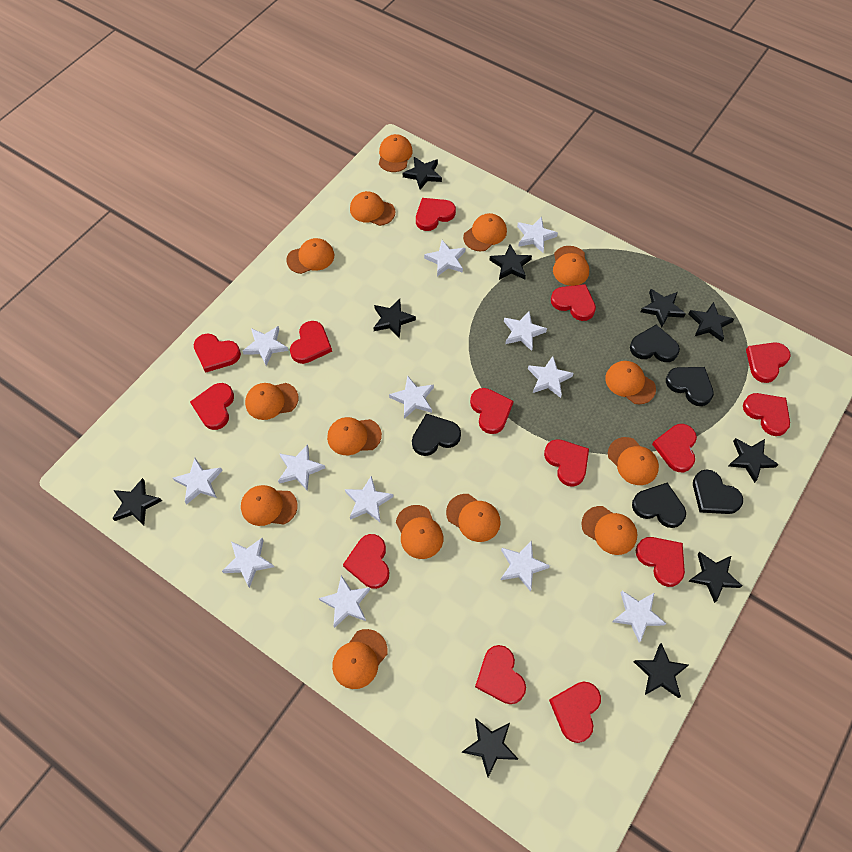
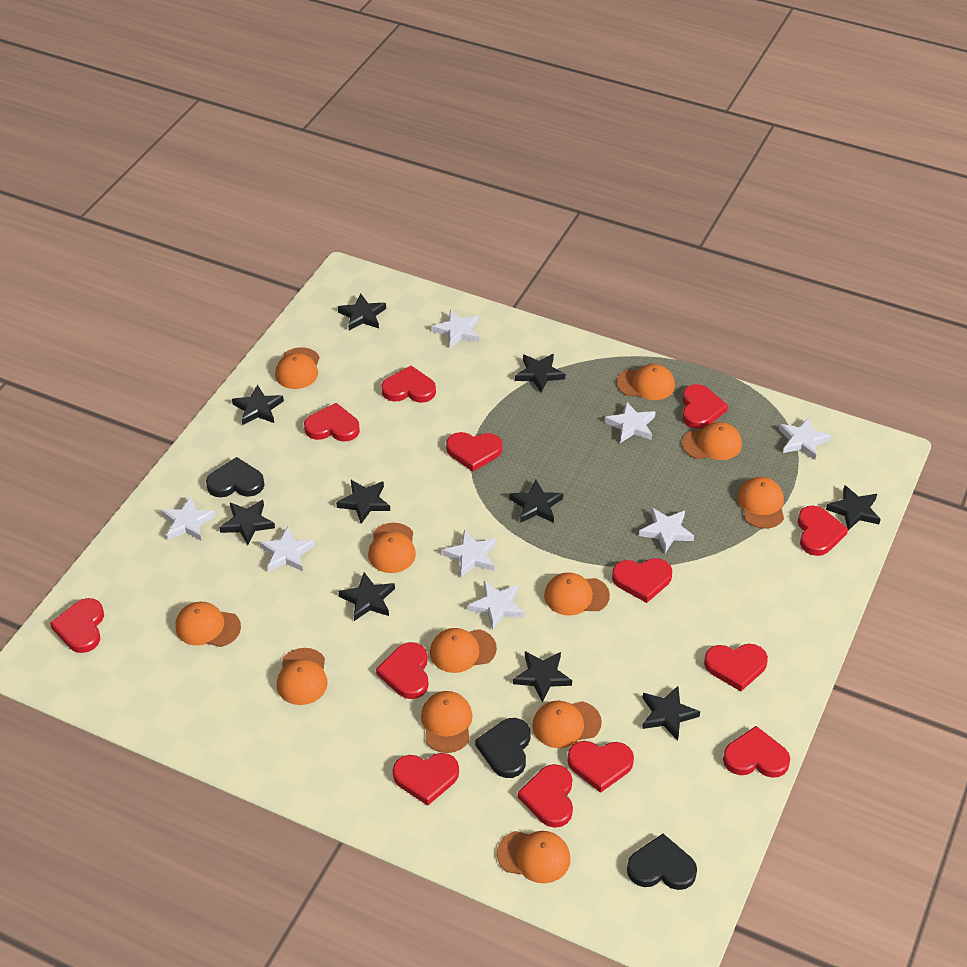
black heart: 5 -> 3
orange cap: 14 -> 12
red heart: 14 -> 13
white star: 13 -> 8

